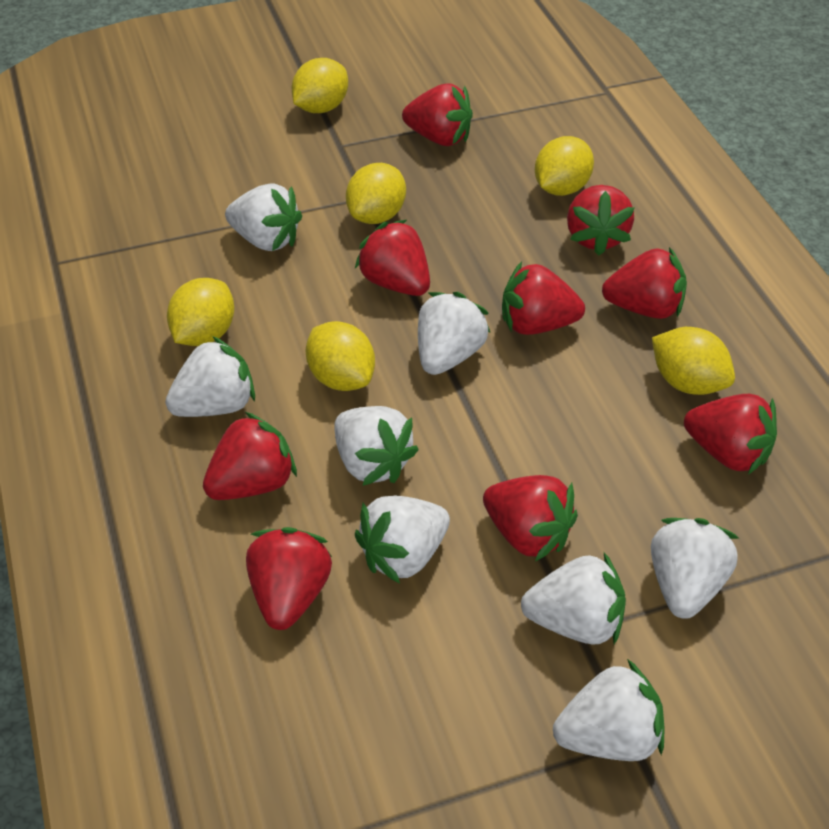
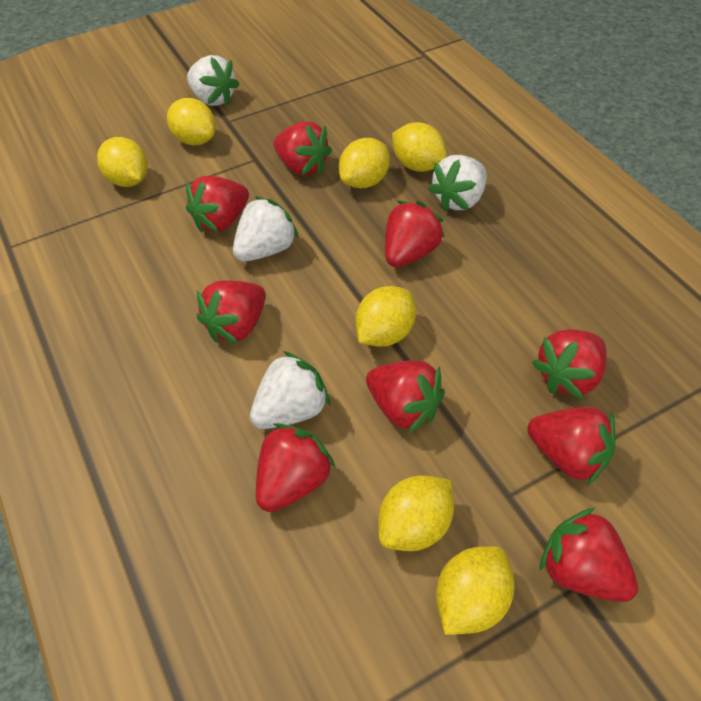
white strawberry: 8 -> 4
yellow lemon: 6 -> 7

